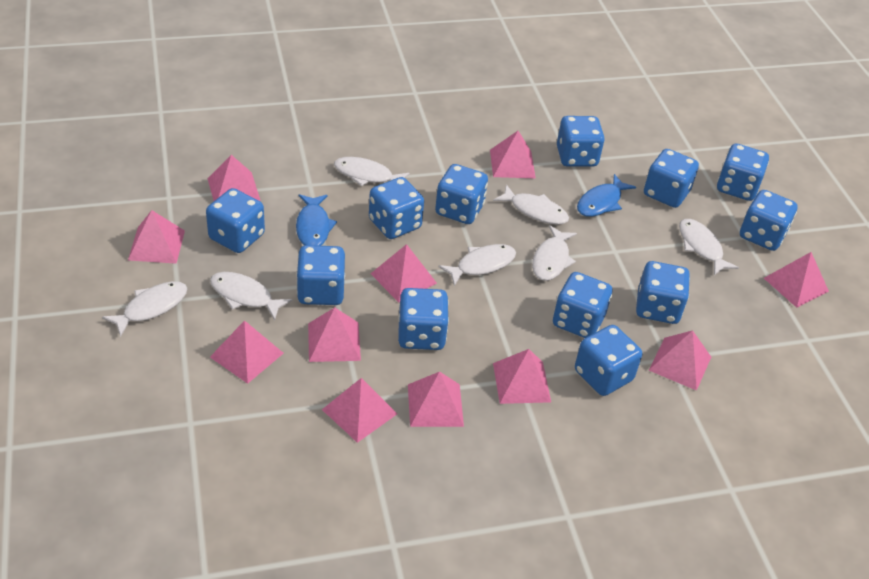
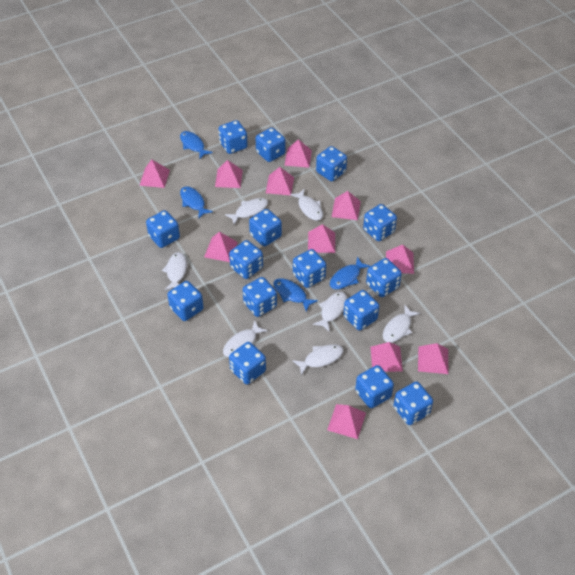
blue dice: 12 -> 15
blue fish: 2 -> 4

